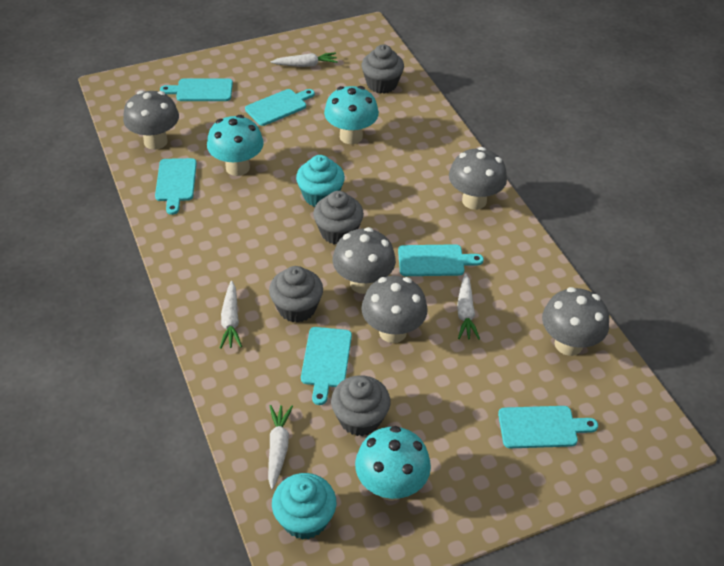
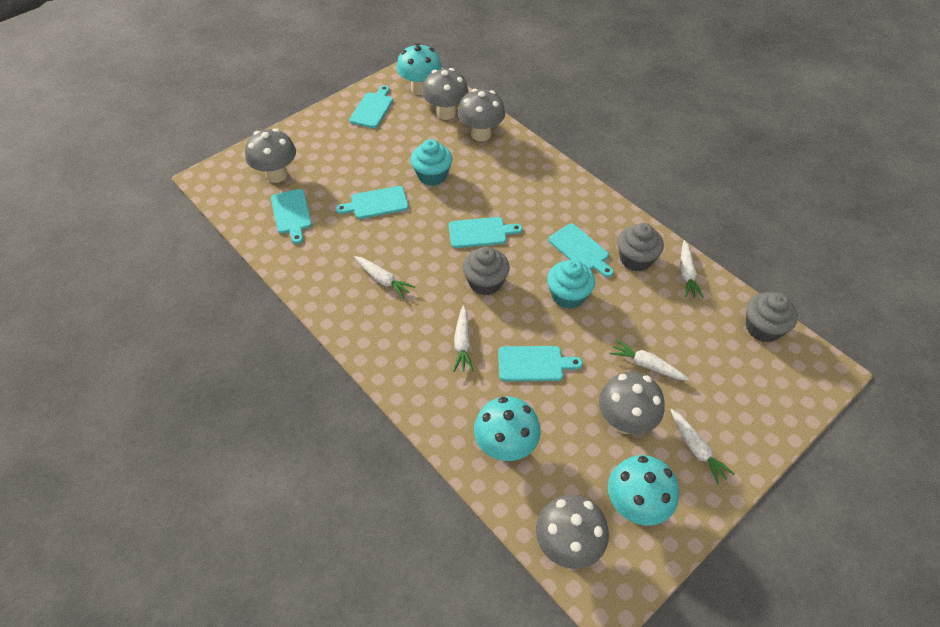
grey cupcake: 4 -> 3
white carrot: 4 -> 5

